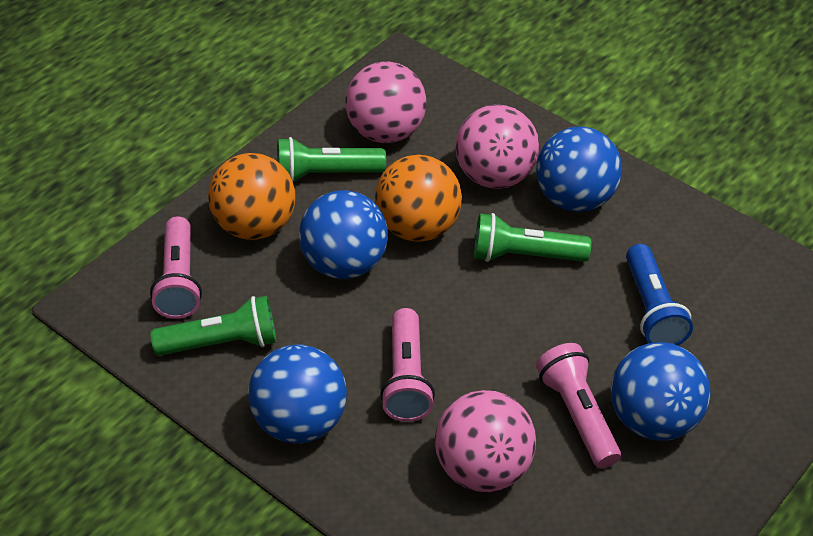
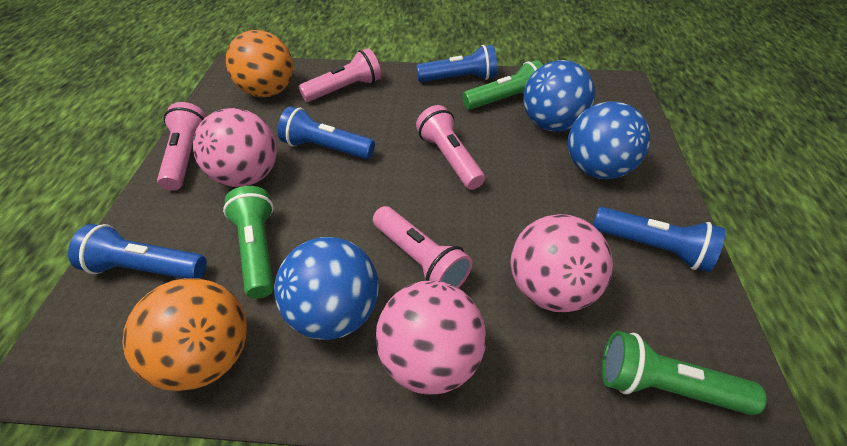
blue ball: 4 -> 3
blue flashlight: 1 -> 4
pink flashlight: 3 -> 4

